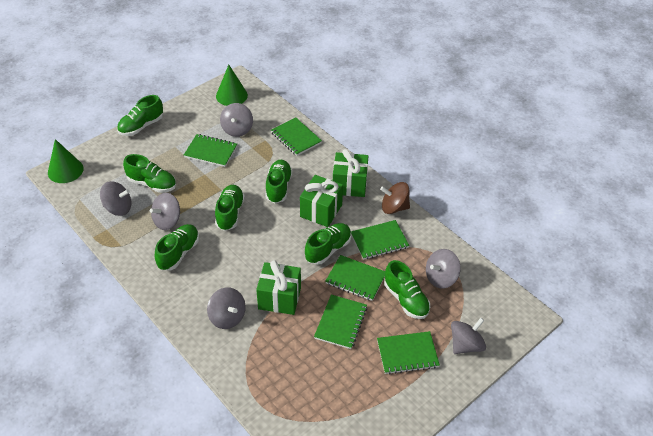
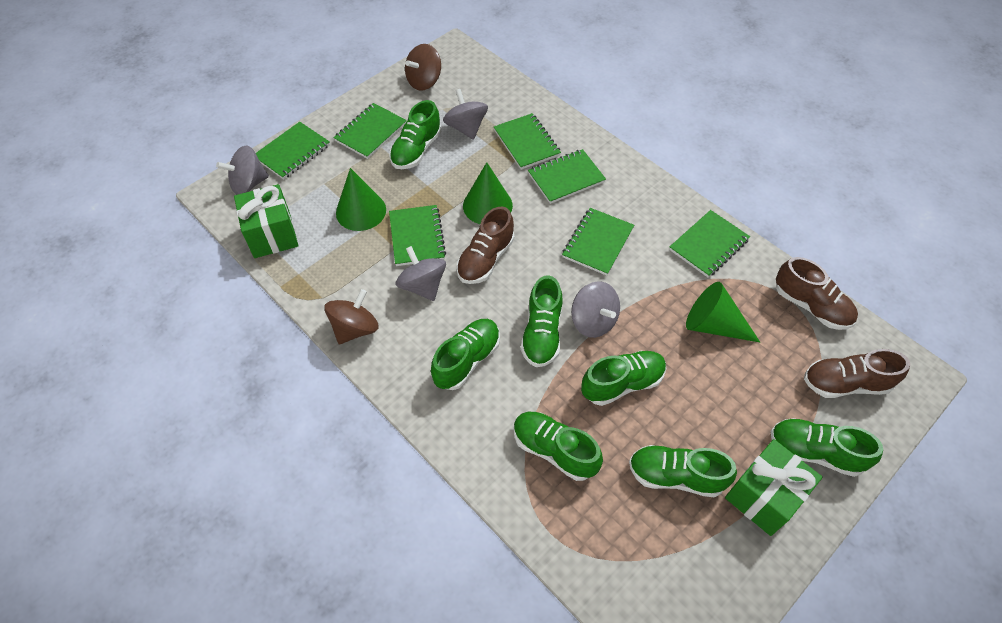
brown shoe: 0 -> 3
brown spinning top: 1 -> 2
green cone: 2 -> 3
green gift: 3 -> 2
green notebook: 6 -> 7
grey spinning top: 6 -> 4

